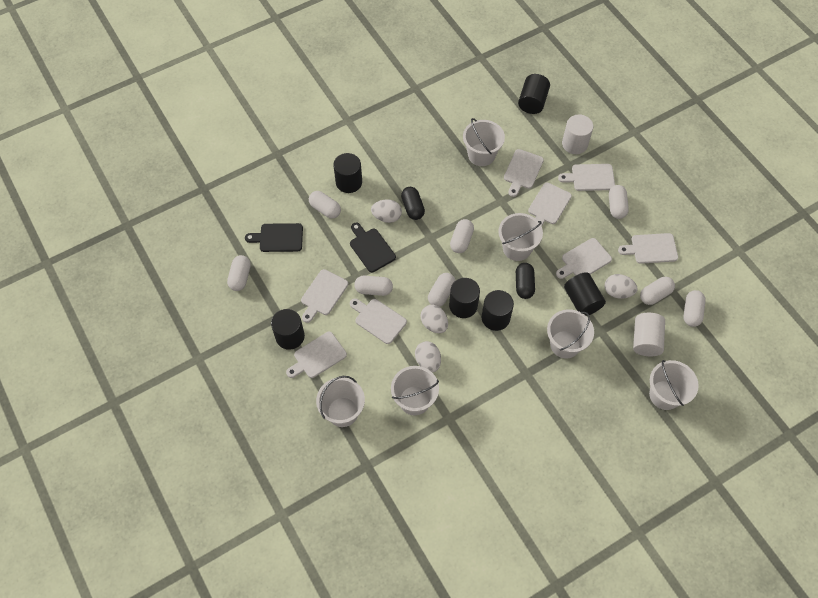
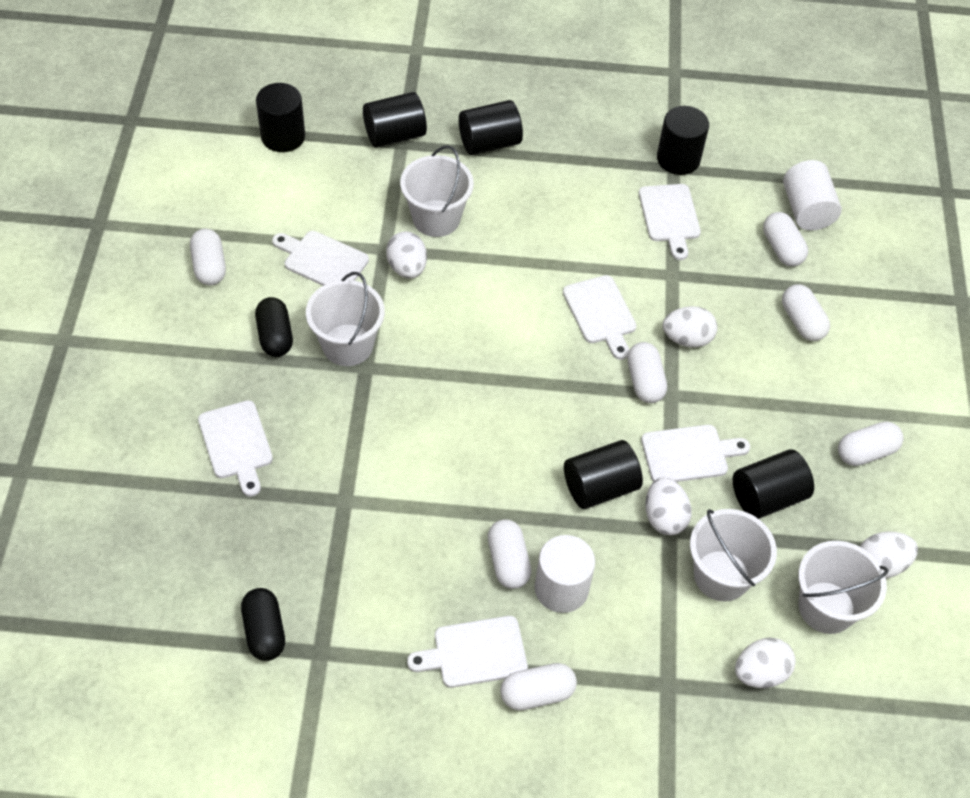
black cutting board: 2 -> 0
white bucket: 6 -> 4
white capsule: 8 -> 7
white cutting board: 8 -> 6
white egg: 4 -> 5

